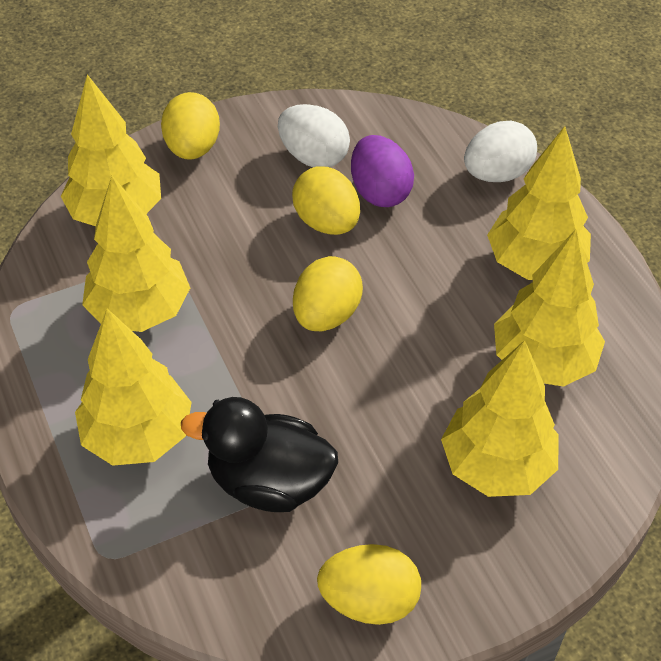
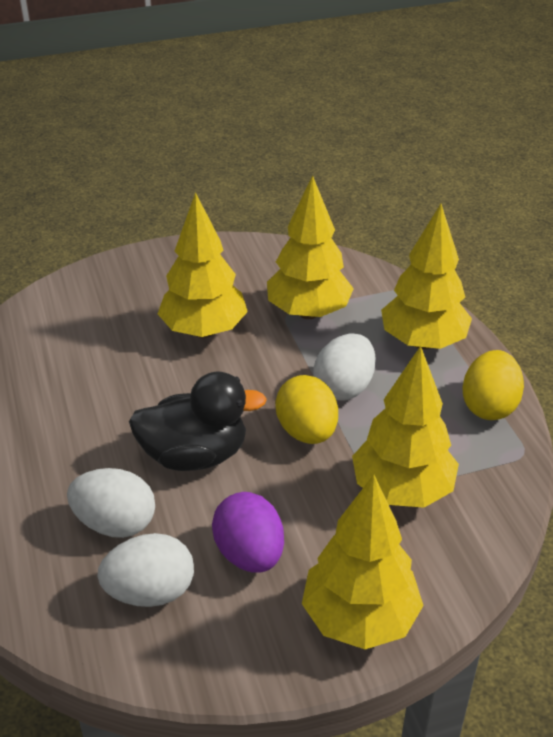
white egg: 2 -> 3
yellow egg: 4 -> 2
yellow tree: 6 -> 5

